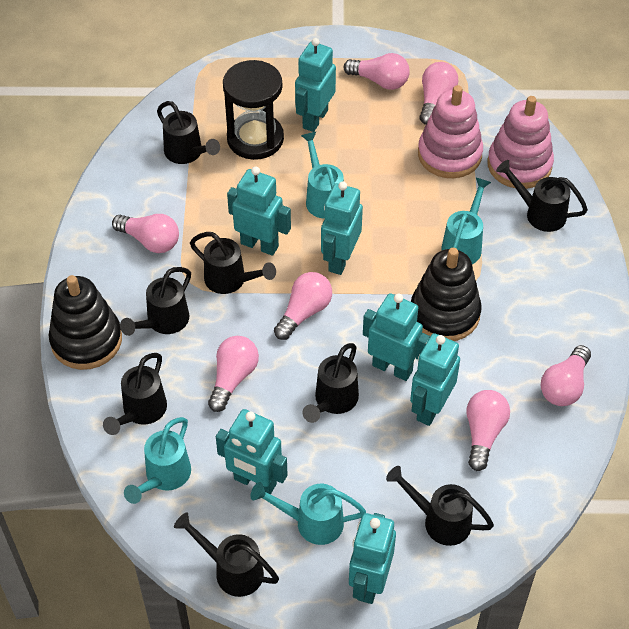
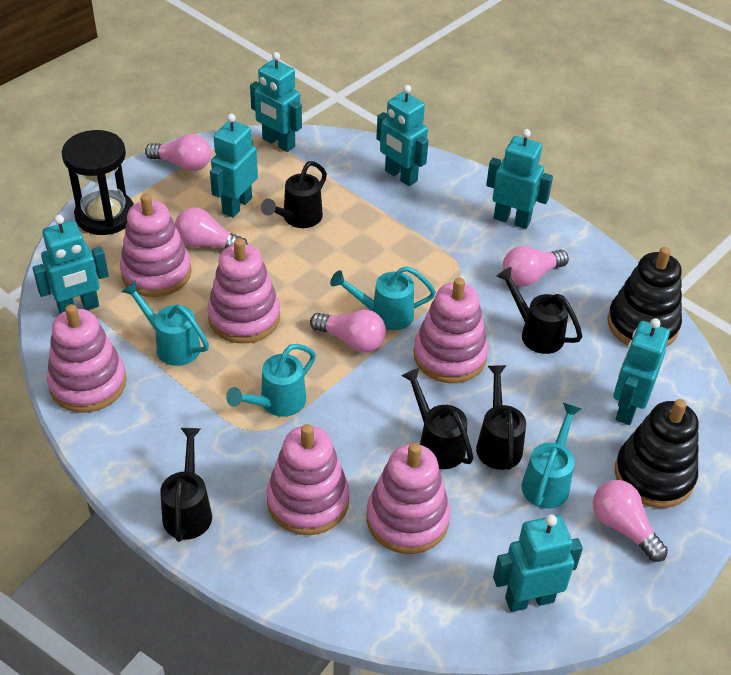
black watering can: 8 -> 5
pink light bulb: 7 -> 5
pink stacking toy: 2 -> 6

